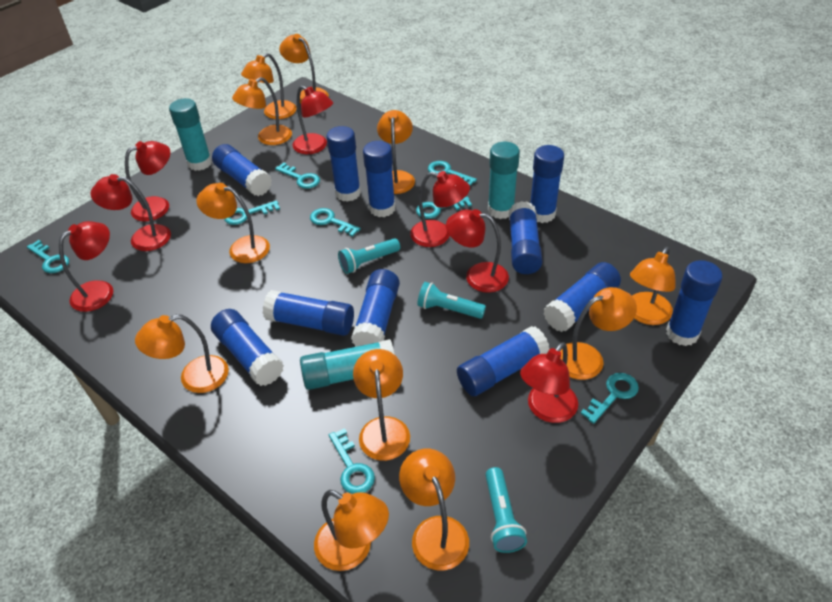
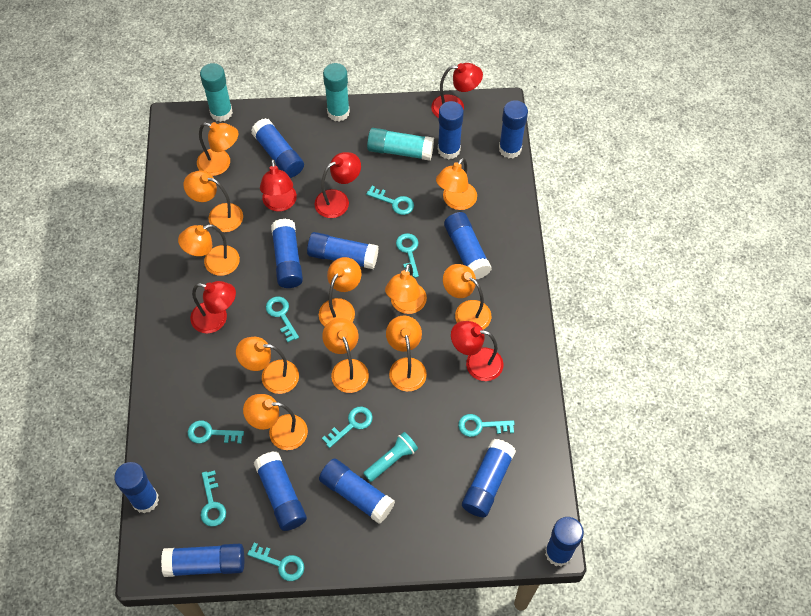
blue glue stick: 11 -> 12
red lamp: 7 -> 5
turquoise flashlight: 3 -> 1

